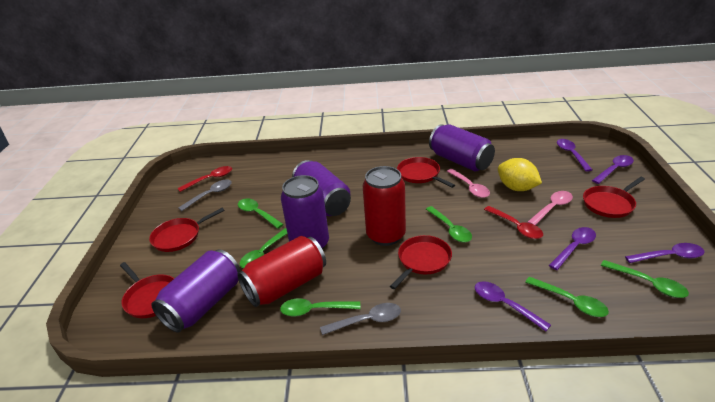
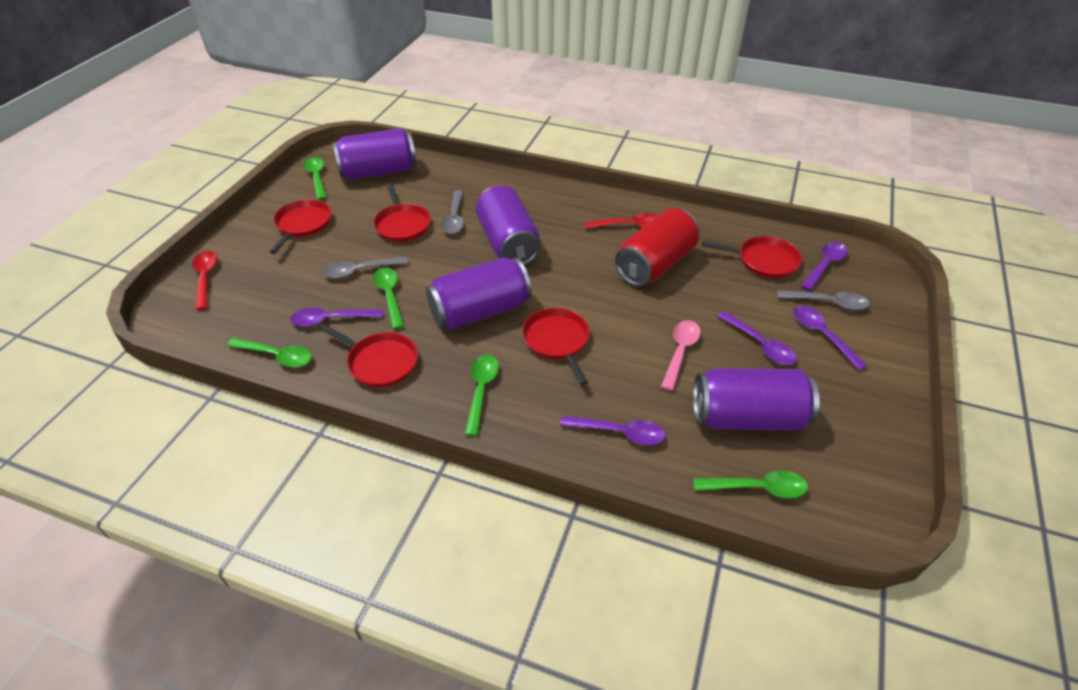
green spoon: 6 -> 5
grey spoon: 2 -> 3
pink spoon: 2 -> 1
red can: 2 -> 1
yellow lemon: 1 -> 0

